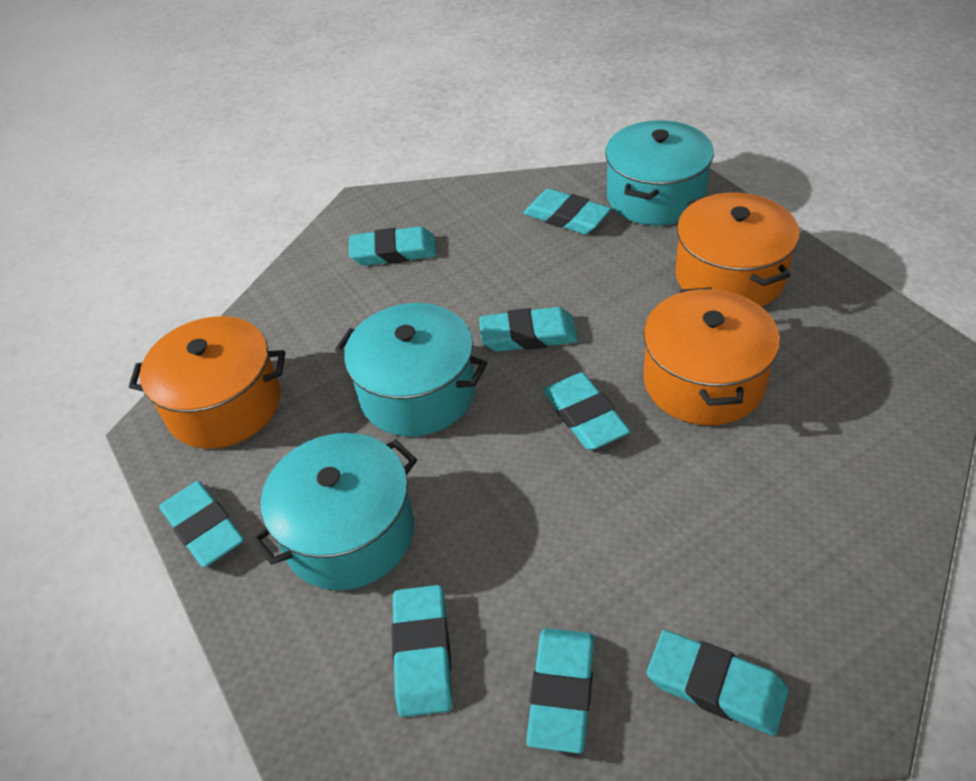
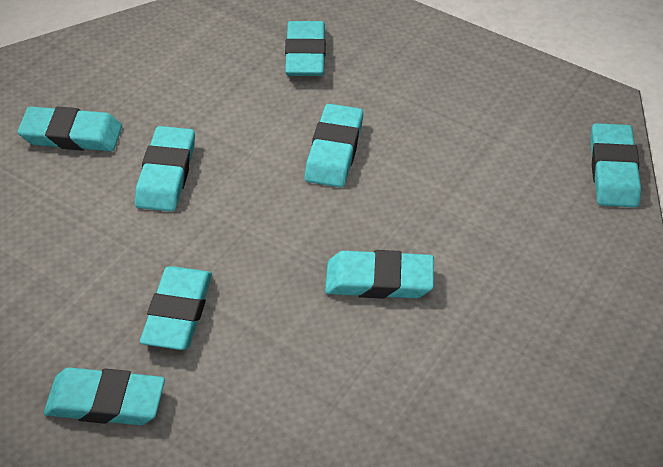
orange pot: 3 -> 0
turquoise pot: 3 -> 0

